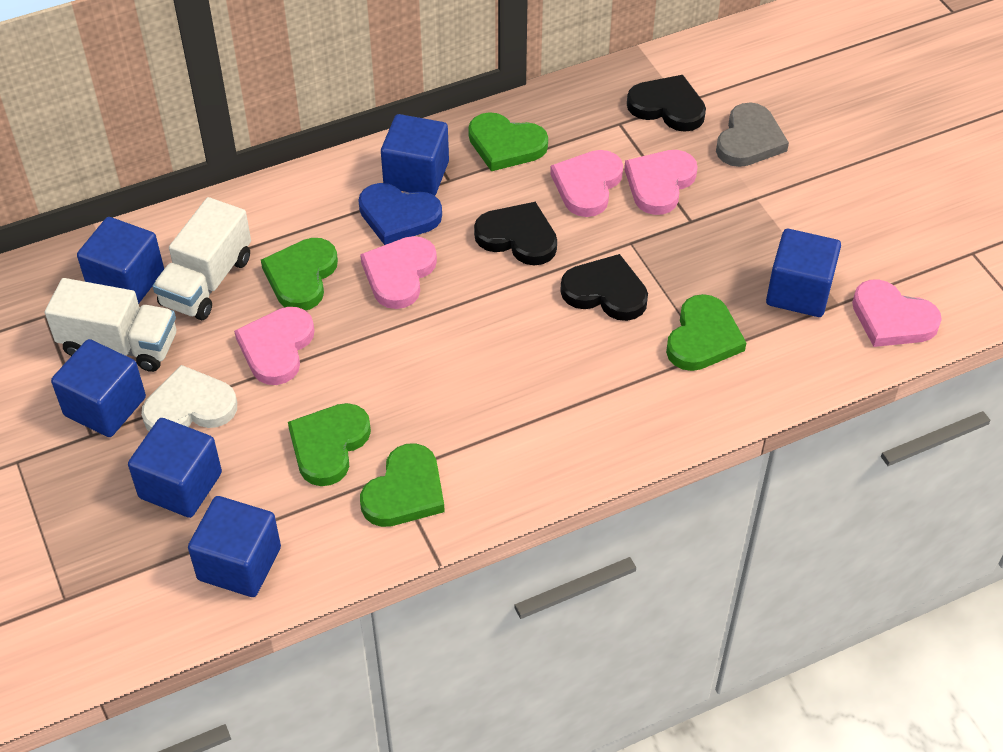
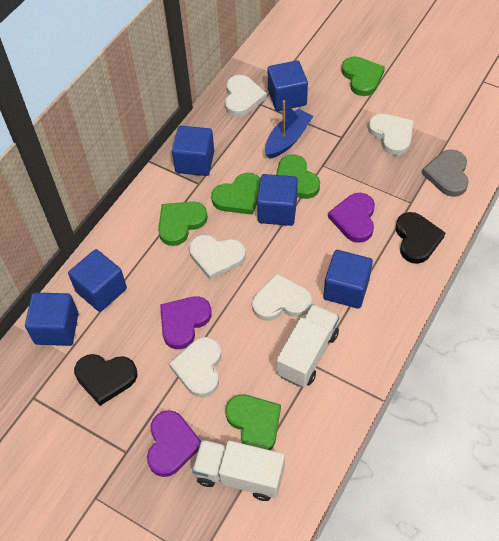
black heart: 3 -> 2
blue boat: 0 -> 1
blue heart: 1 -> 0
pink heart: 5 -> 0
purple heart: 0 -> 3
white heart: 1 -> 5

